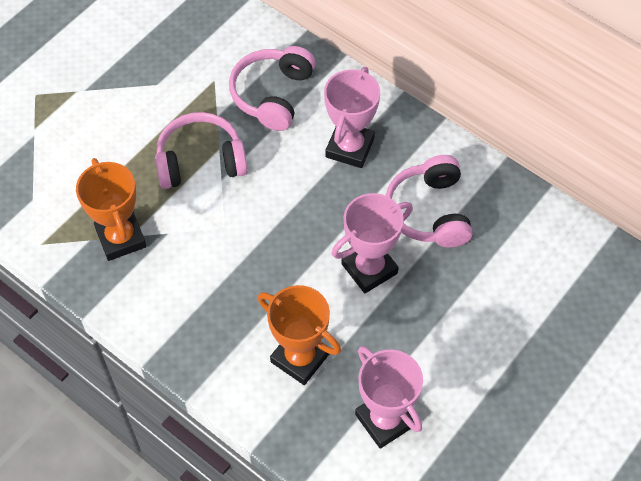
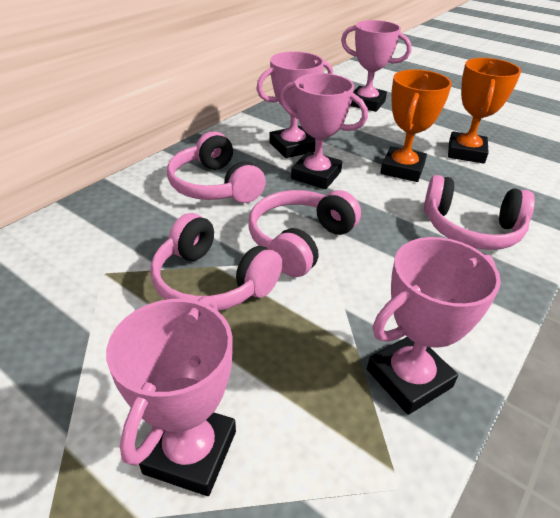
pink headphones: 3 -> 4
pink trophy: 3 -> 5

